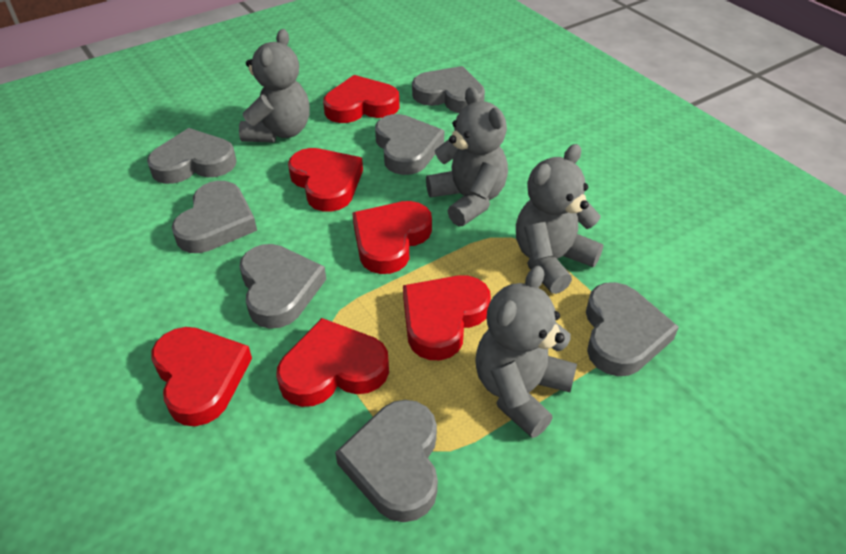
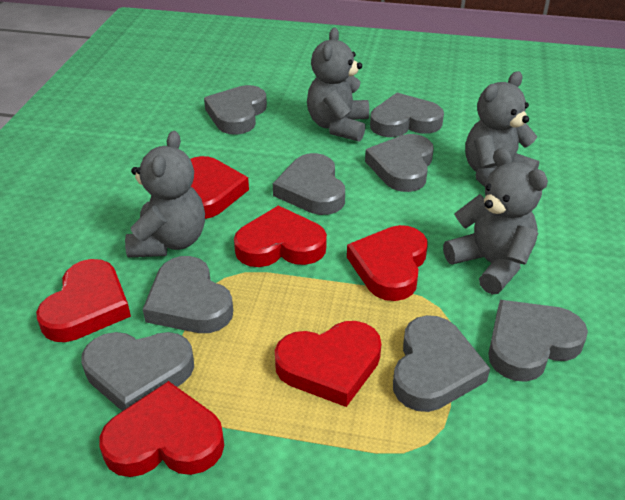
grey heart: 7 -> 8

